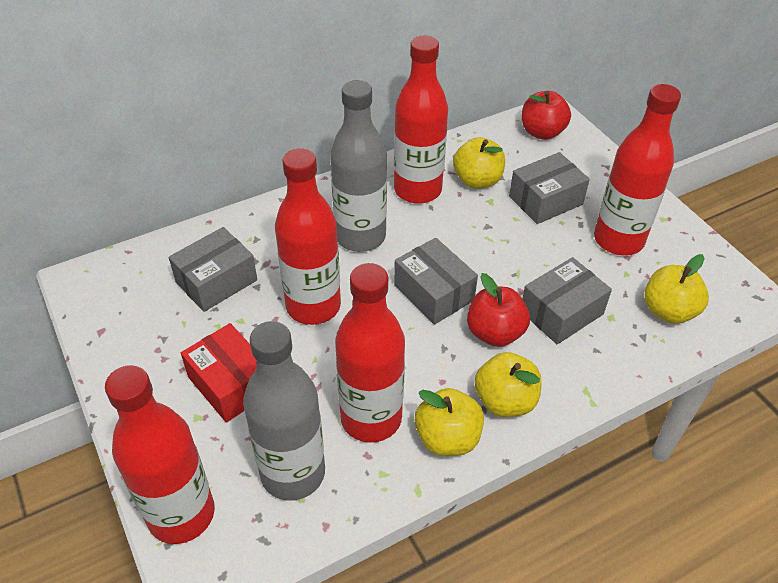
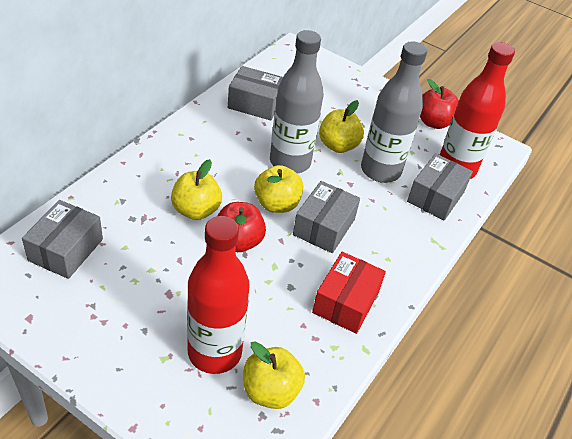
red bottle: 5 -> 2

